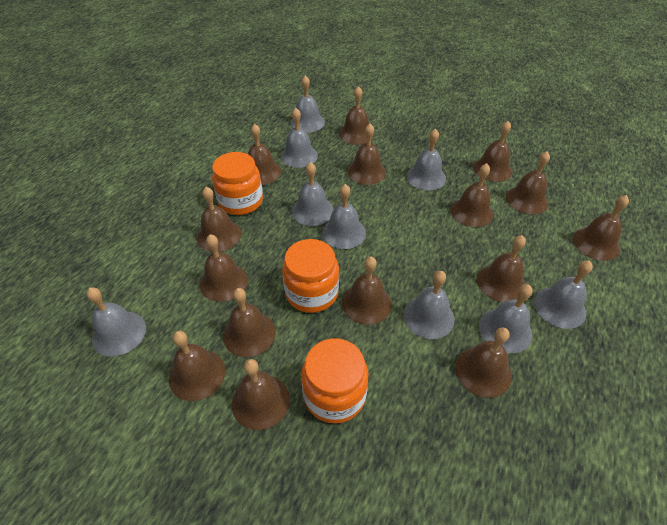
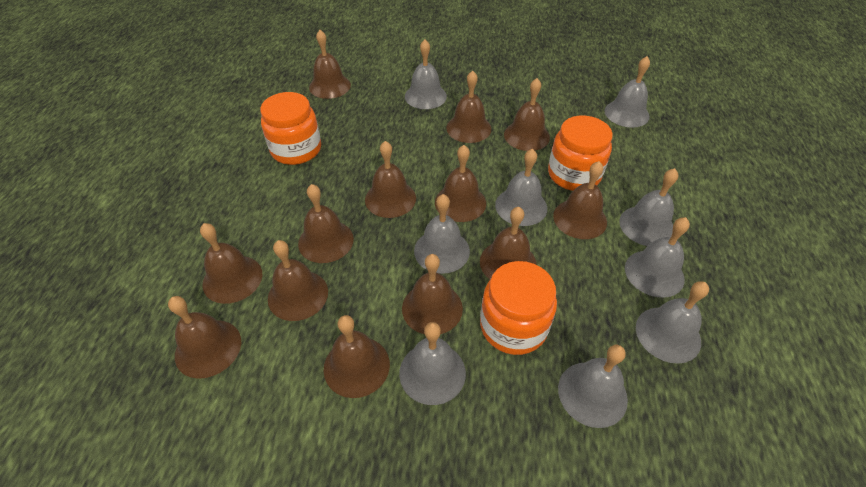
brown bell: 15 -> 13

